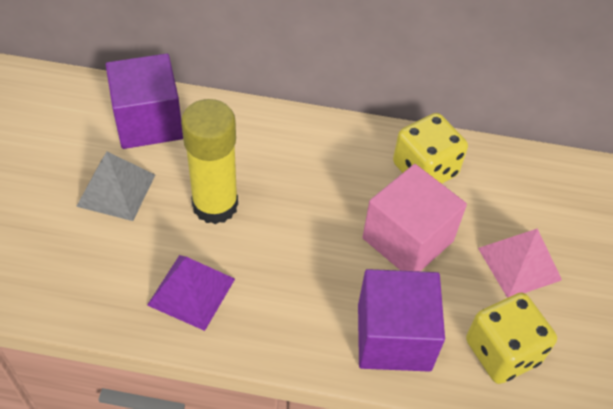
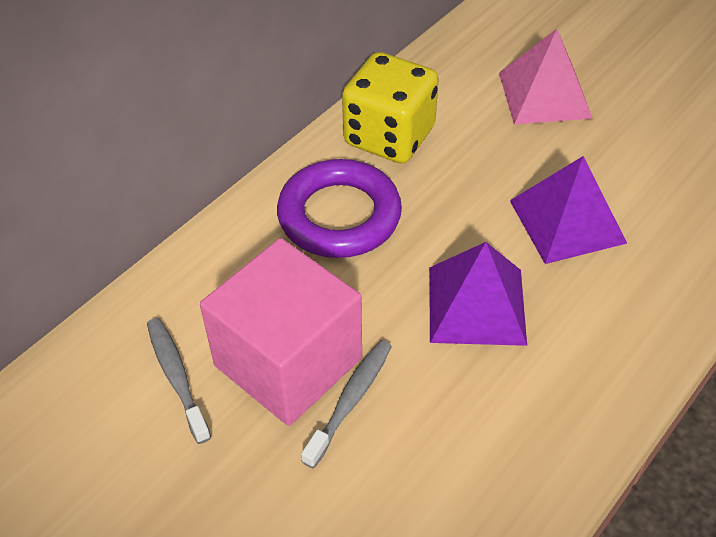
grey pyramid: 1 -> 0
grey toothbrush: 0 -> 2
purple cube: 2 -> 0
purple pyramid: 1 -> 2
purple ring: 0 -> 1
yellow dice: 2 -> 1
yellow glue stick: 1 -> 0

